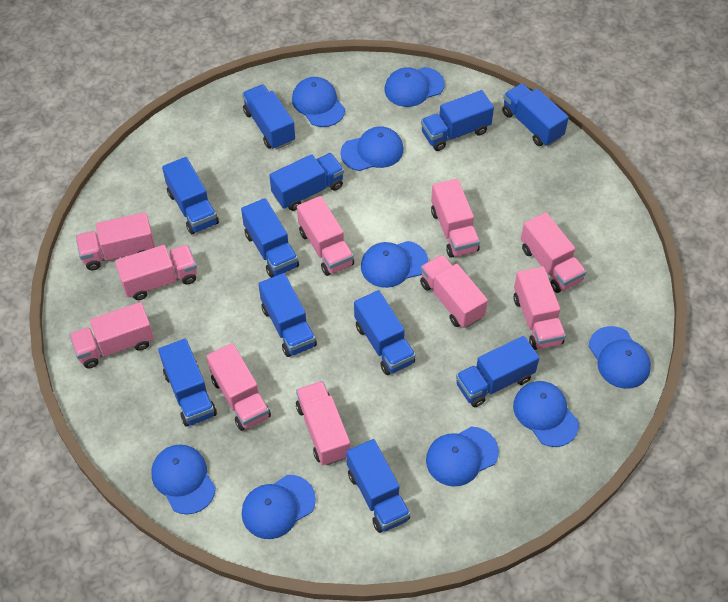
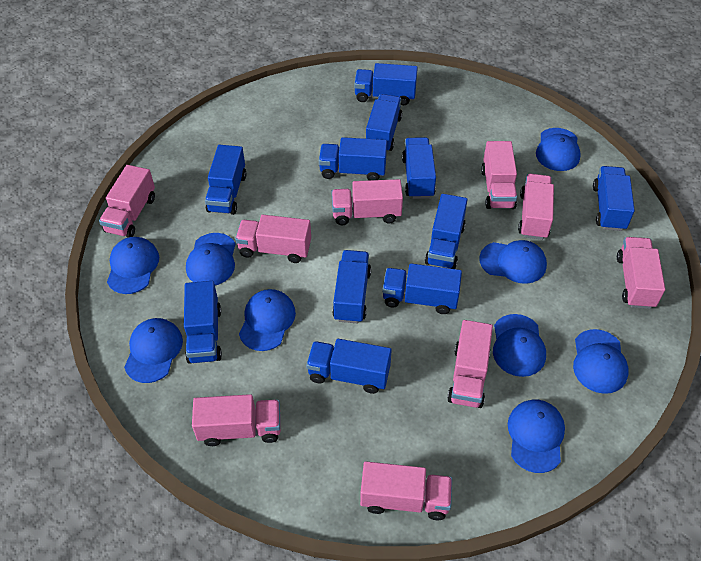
pink truck: 10 -> 9

